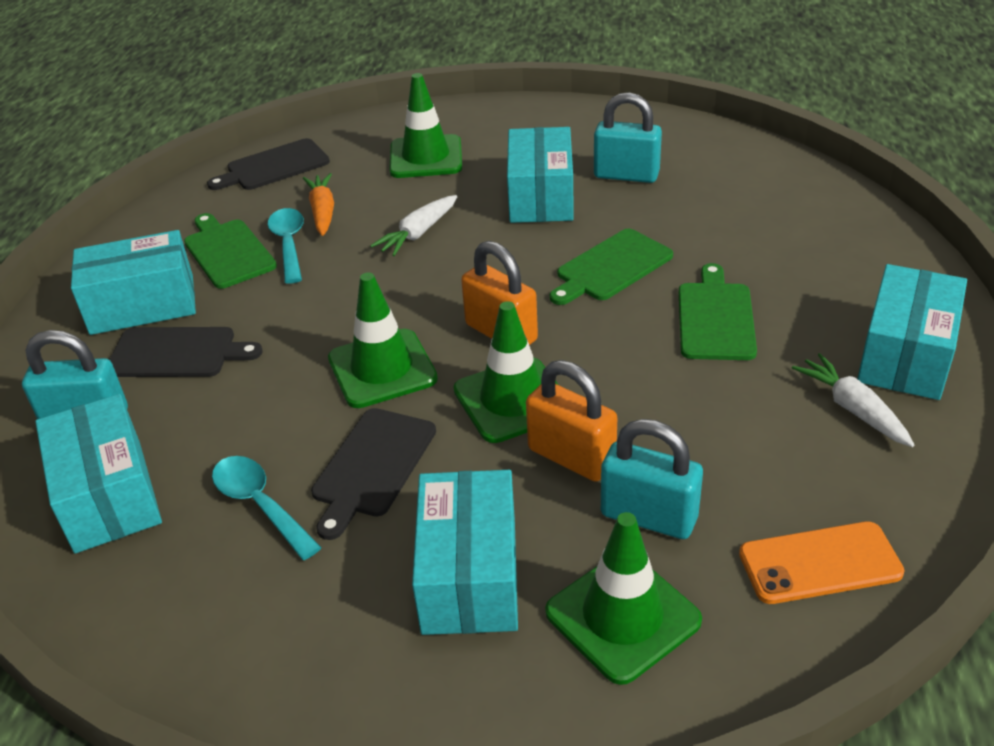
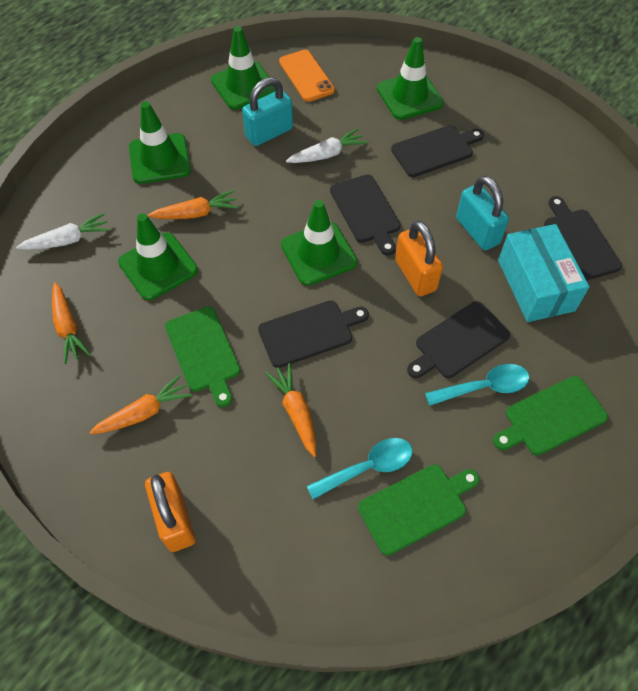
black cutting board: 3 -> 5
green traffic cone: 4 -> 5
orange carrot: 1 -> 4
turquoise box: 5 -> 1
turquoise padlock: 3 -> 2

